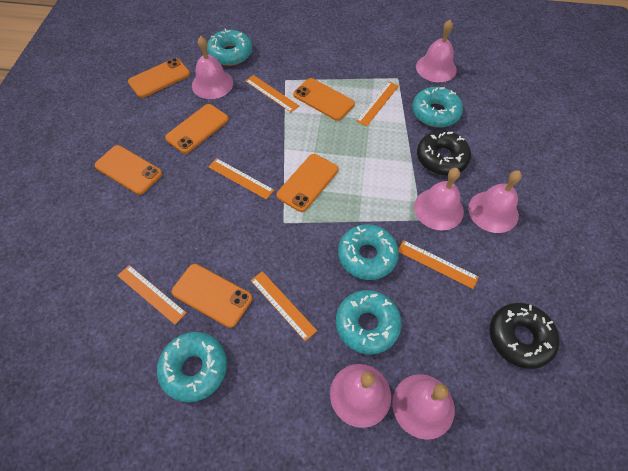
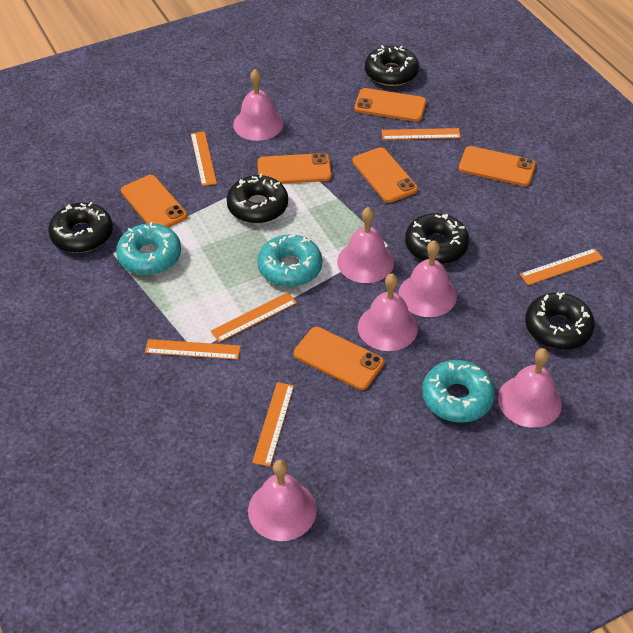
black donut: 2 -> 5
turquoise donut: 5 -> 3

